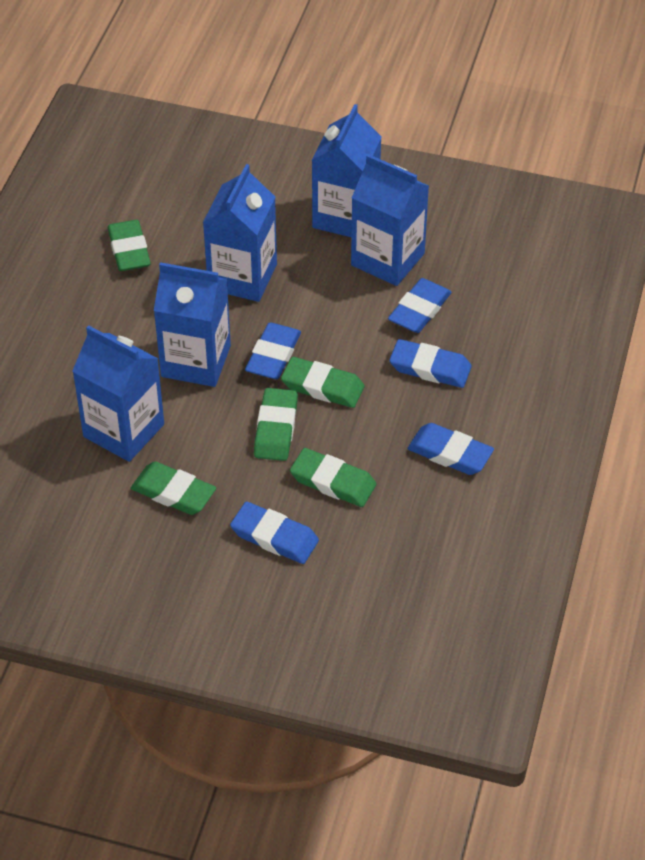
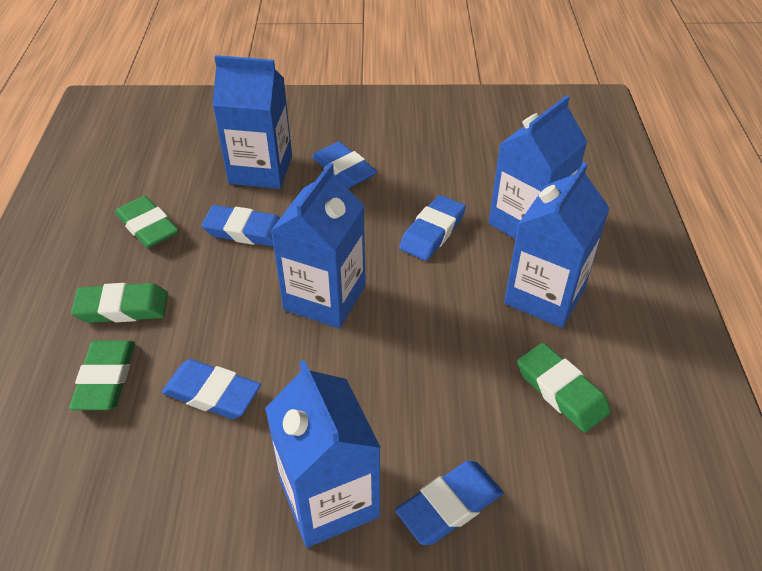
green eraser: 5 -> 4

